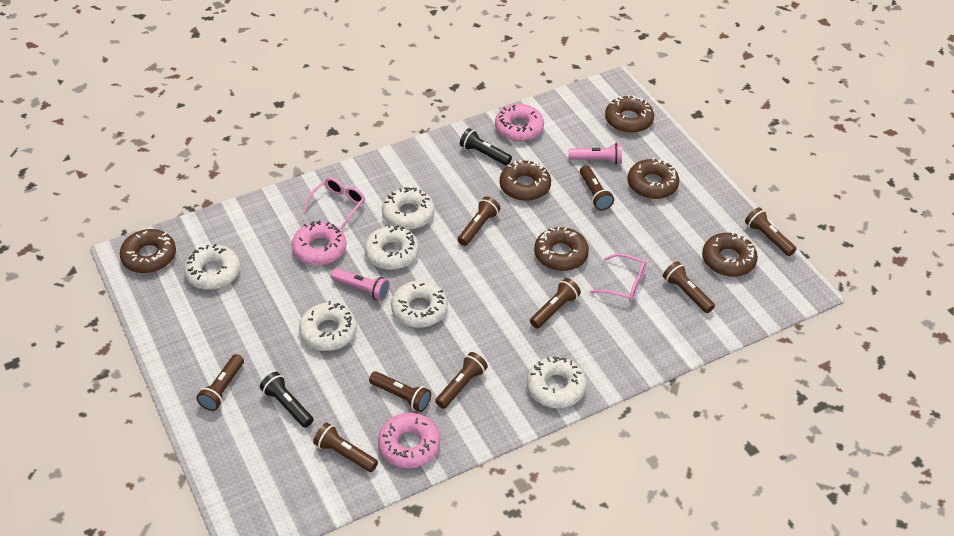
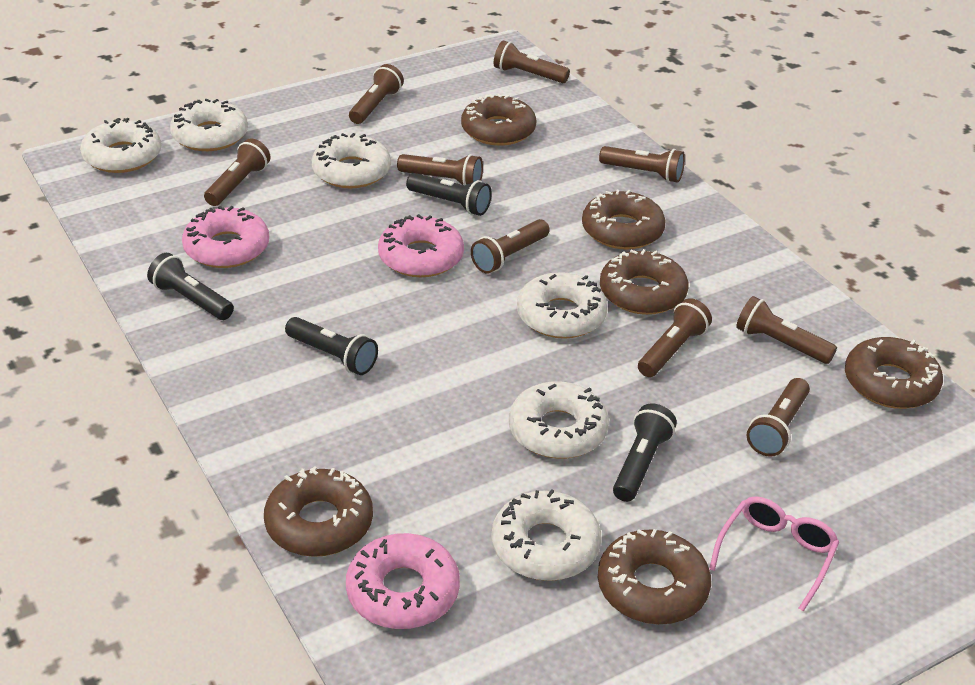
black flashlight: 2 -> 4
pink flashlight: 2 -> 0
pink glasses: 2 -> 1

